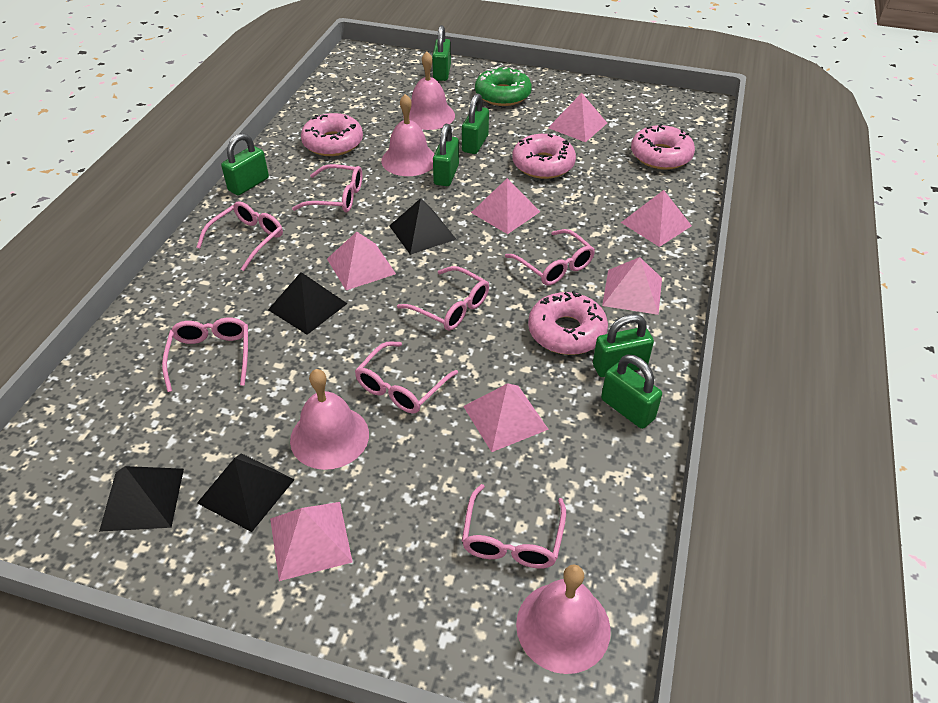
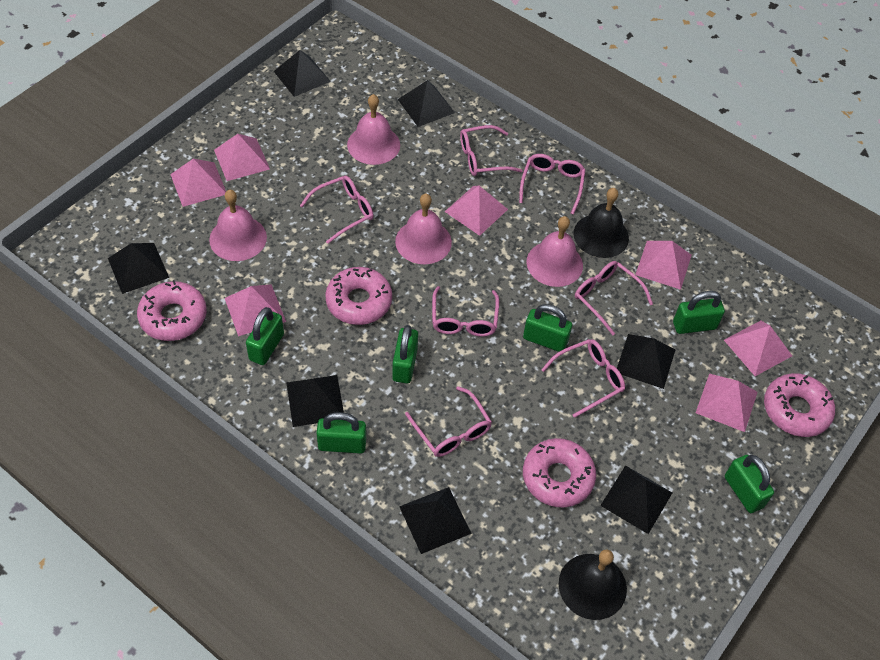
black bell: 0 -> 2
black pyramid: 4 -> 7
green donut: 1 -> 0

